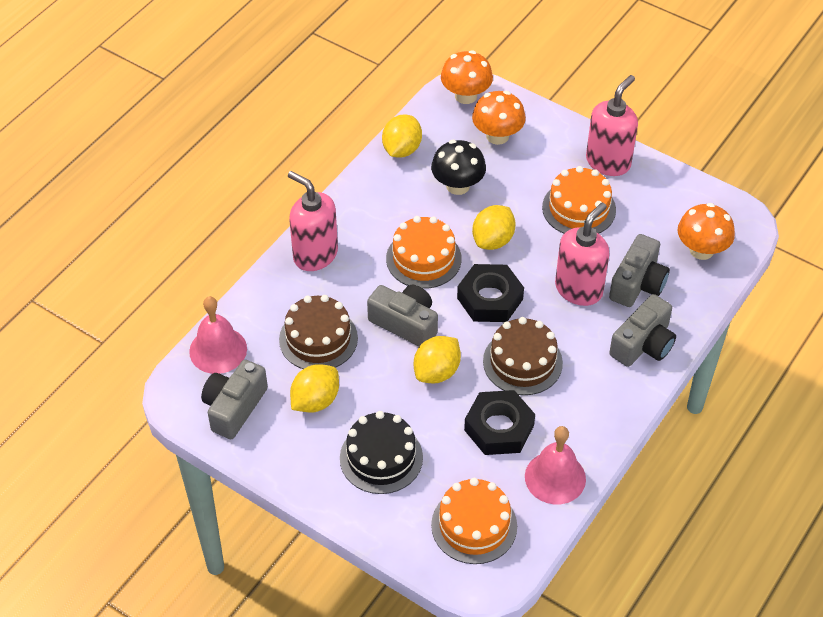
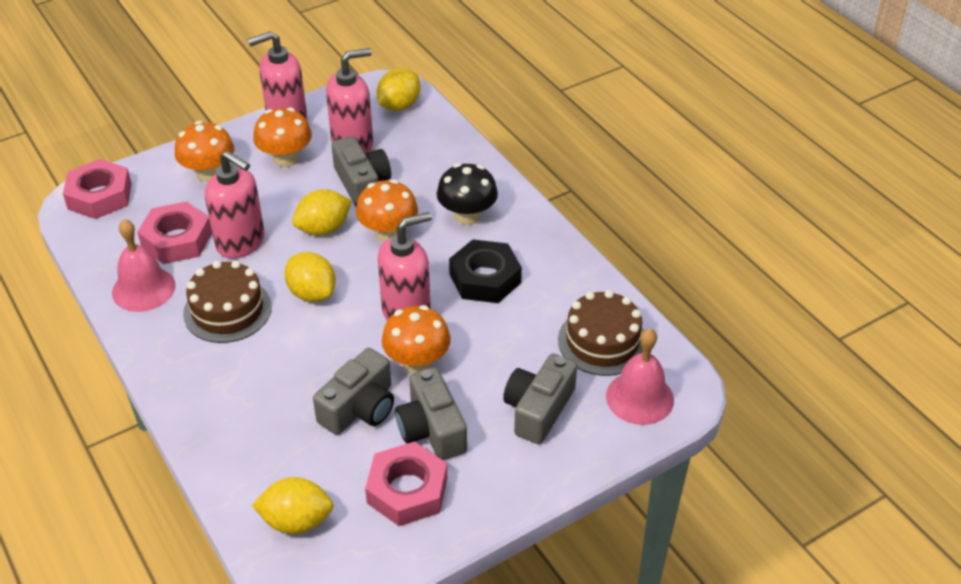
black cake: 1 -> 0
black nut: 2 -> 1
orange cake: 3 -> 0
orange mushroom: 3 -> 4
pink nut: 0 -> 3
pink soap dispenser: 3 -> 4

